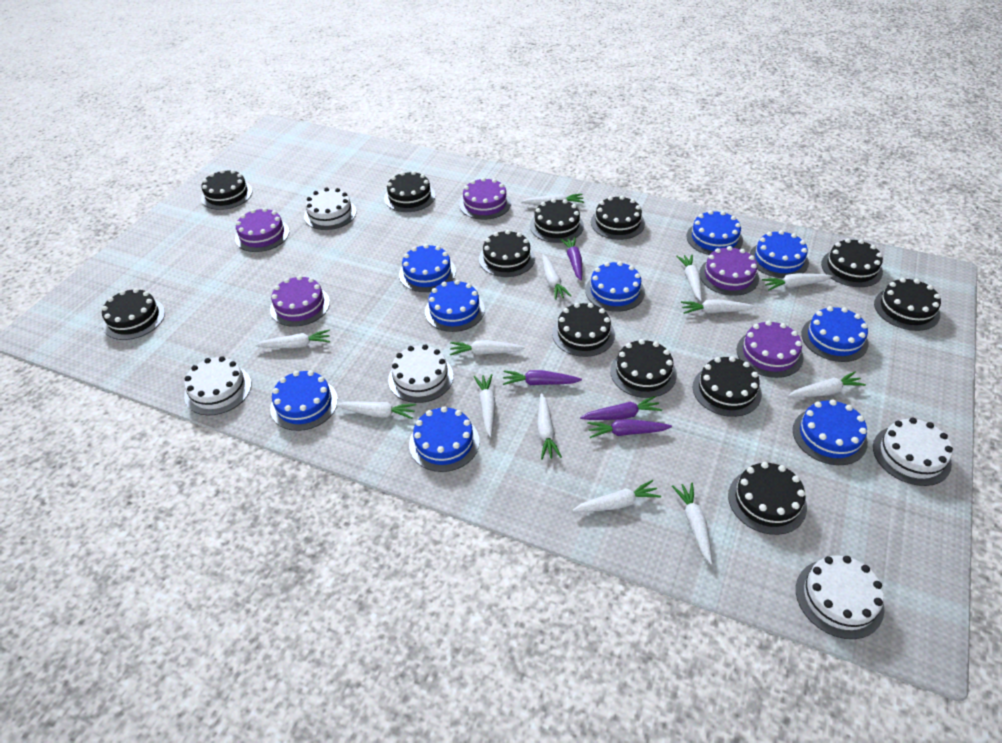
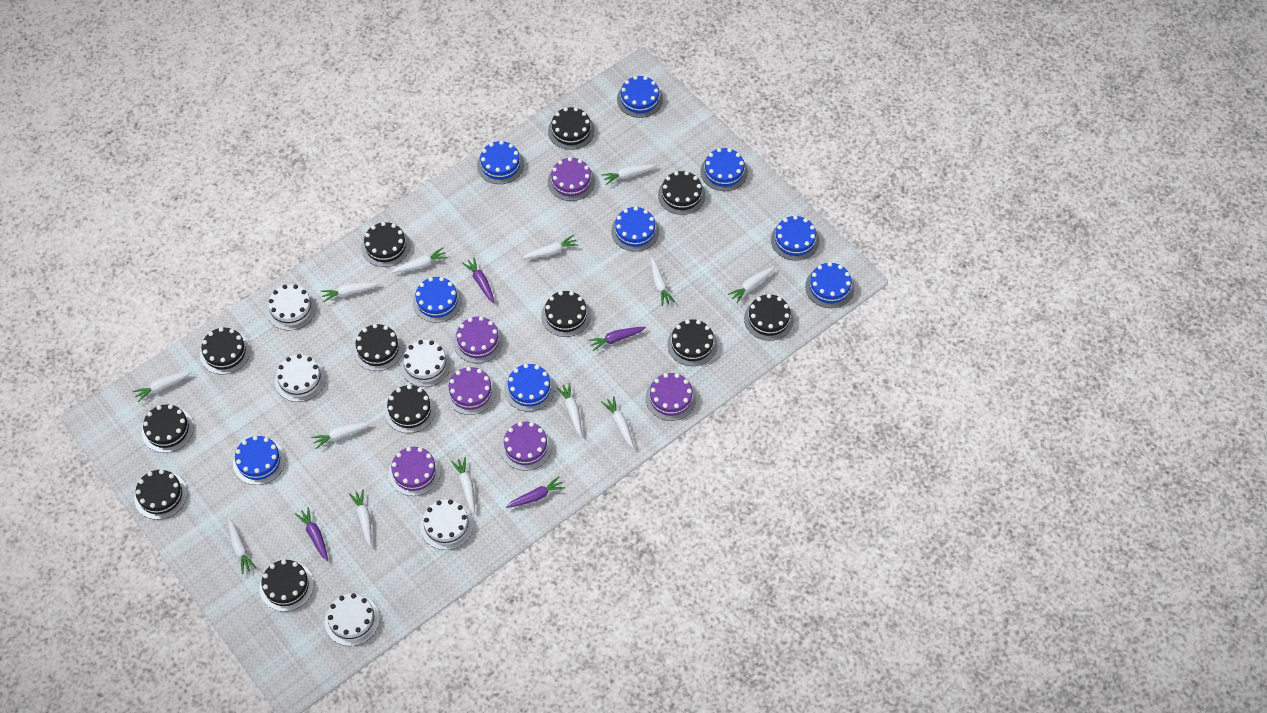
purple cake: 5 -> 6

